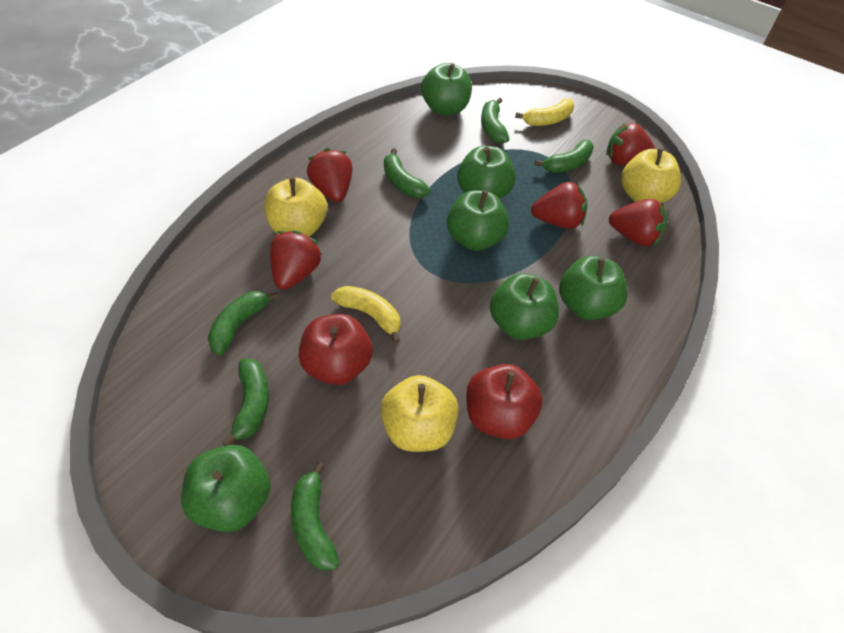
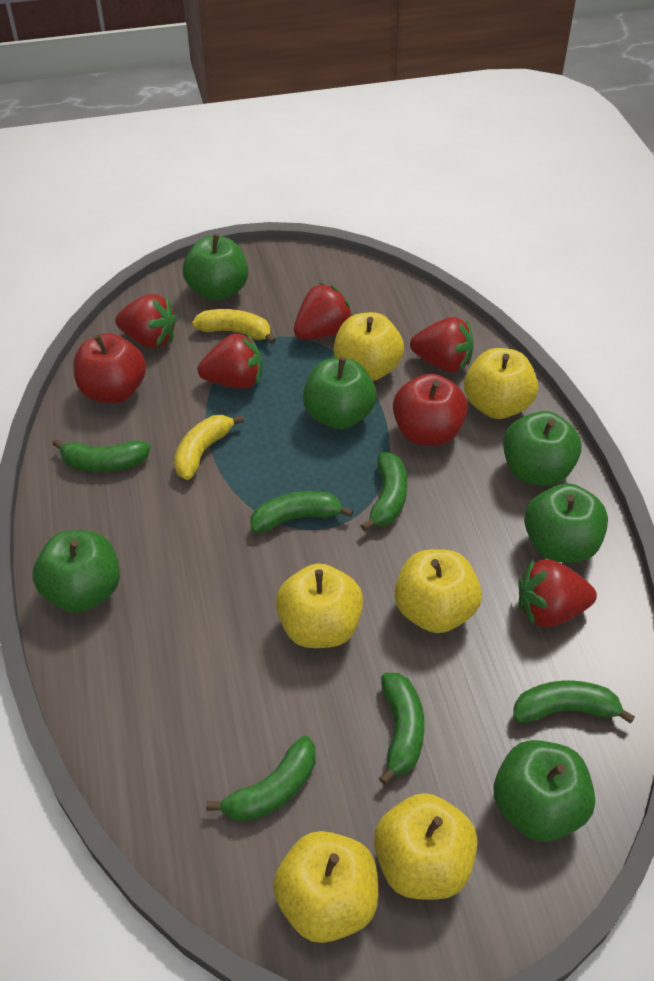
yellow apple: 3 -> 6

